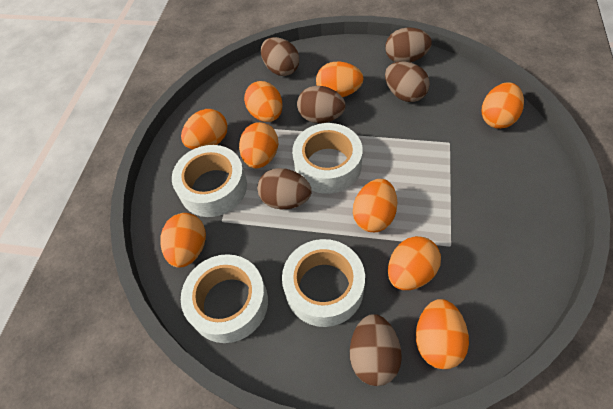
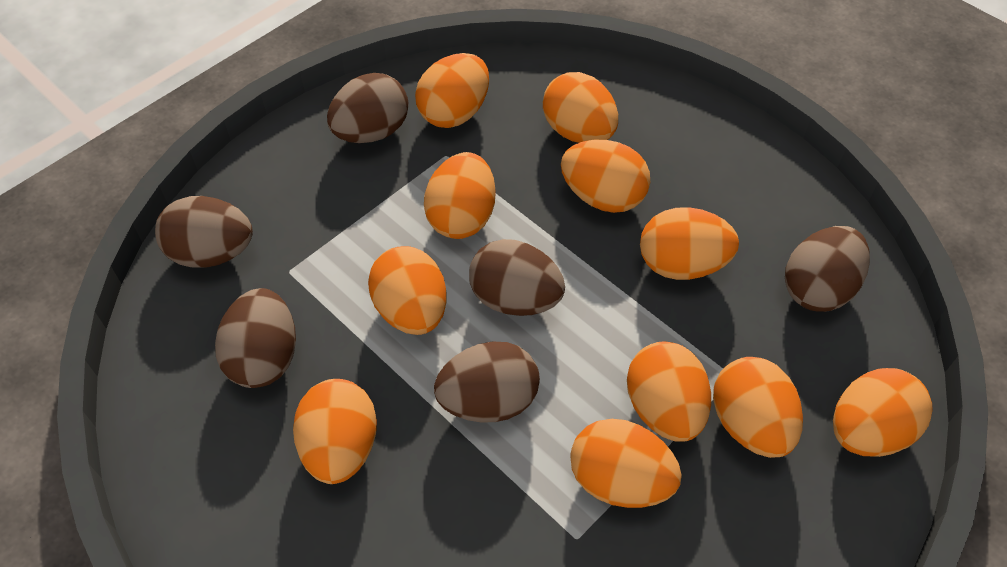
orange egg: 9 -> 11
white tape: 4 -> 0

